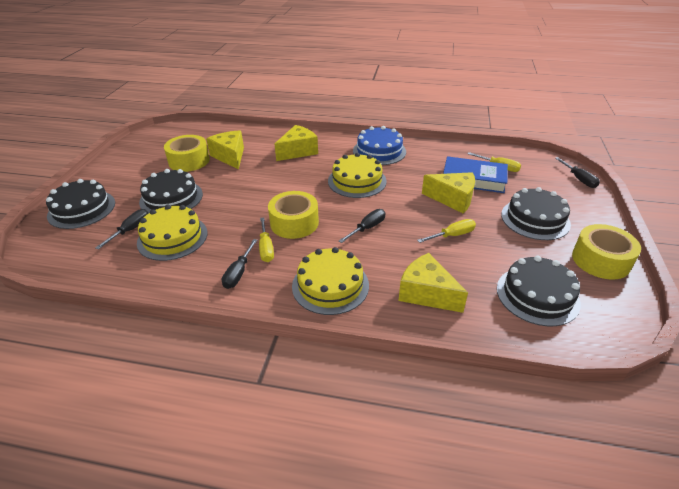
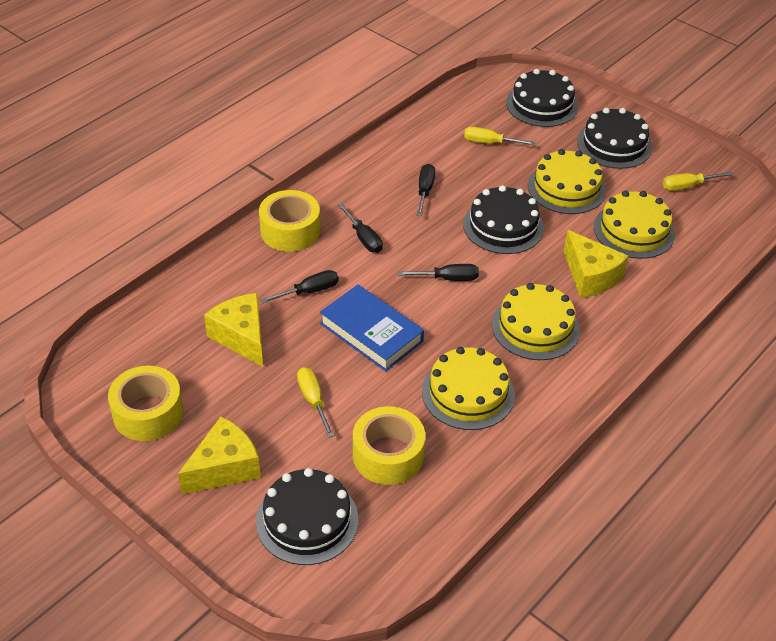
blue cake: 1 -> 0
yellow cake: 3 -> 4
yellow cheese: 4 -> 3

